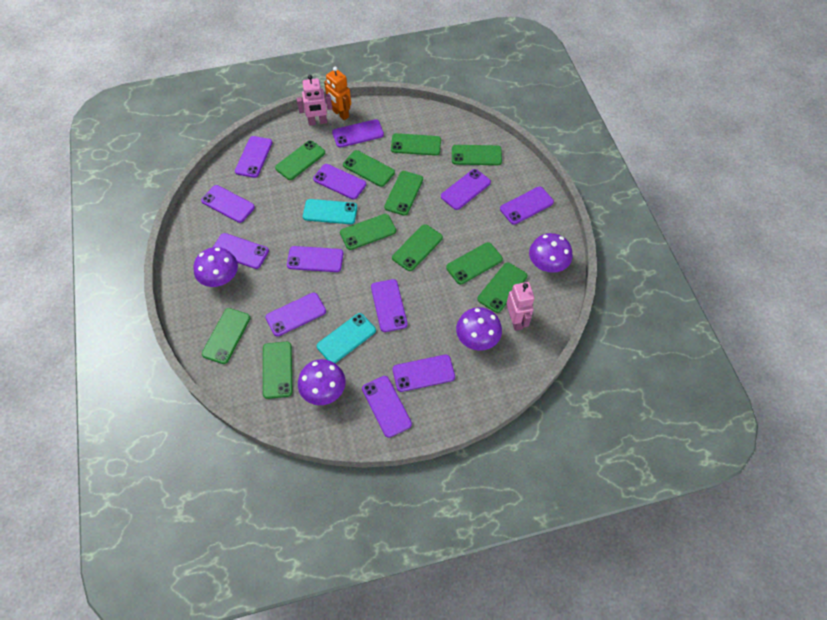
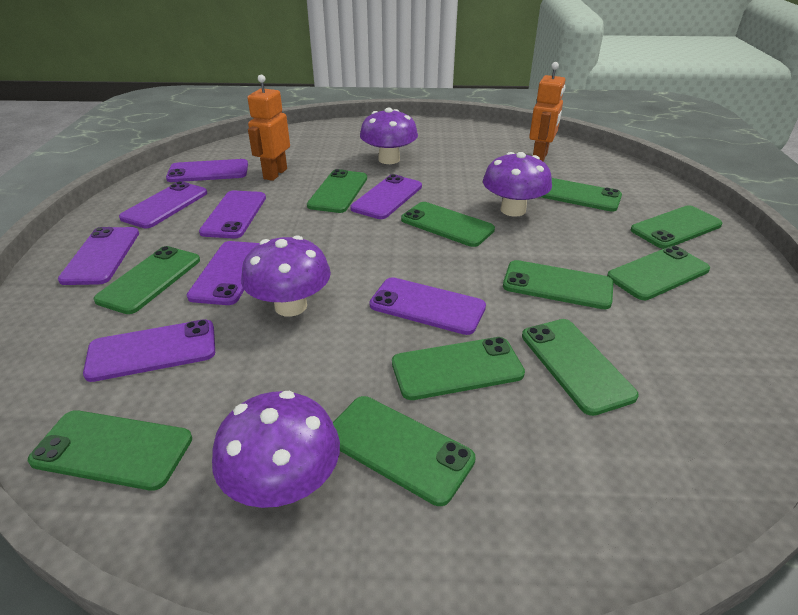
orange robot: 1 -> 2
pink robot: 2 -> 0
purple phone: 12 -> 8
turquoise phone: 2 -> 0

